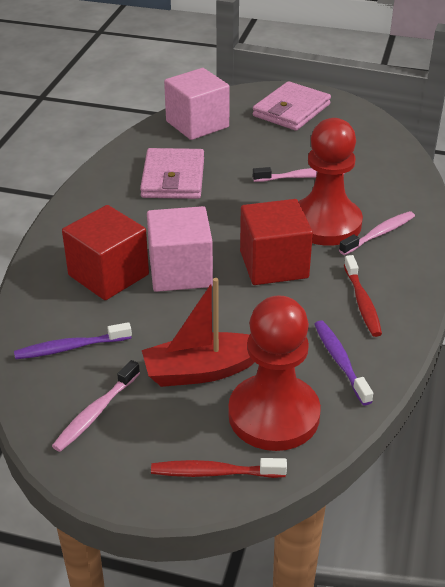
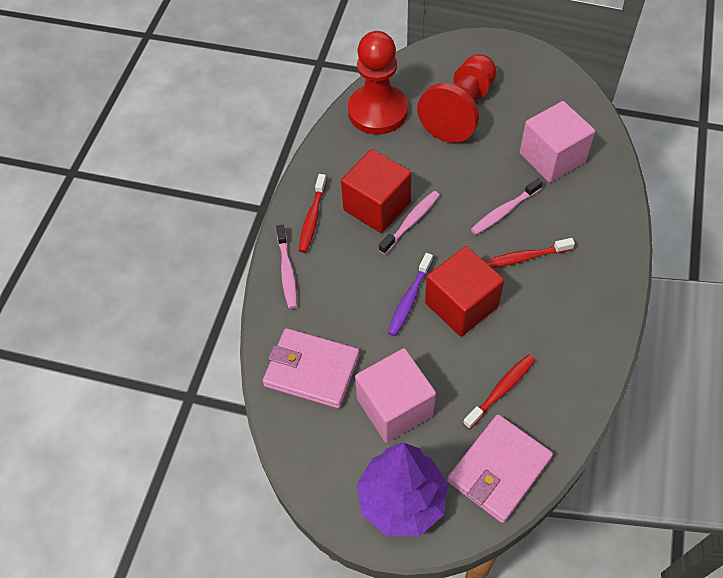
purple toothbrush: 2 -> 1
purple tree: 0 -> 1
red boat: 1 -> 0
red toothbrush: 2 -> 3

